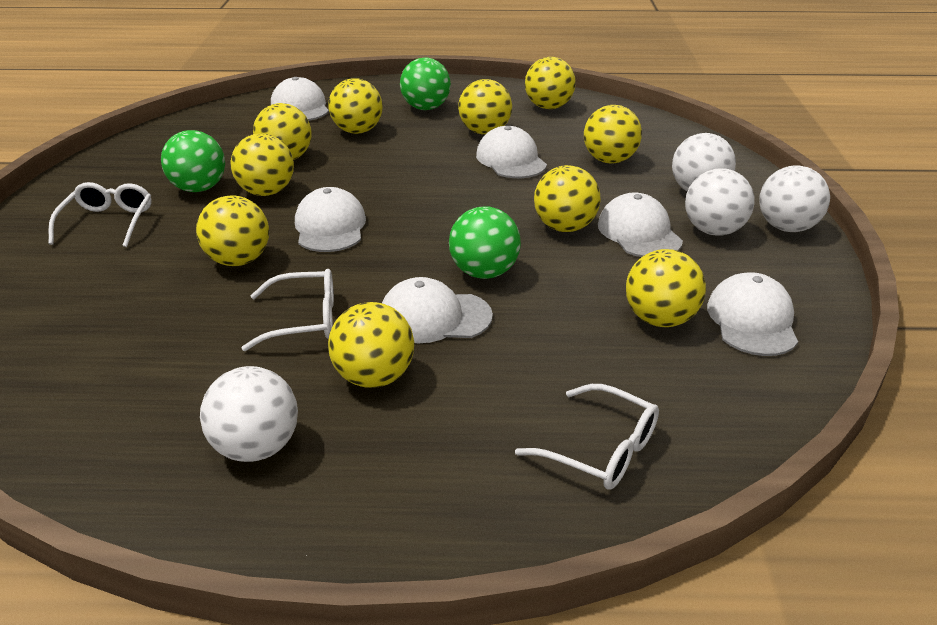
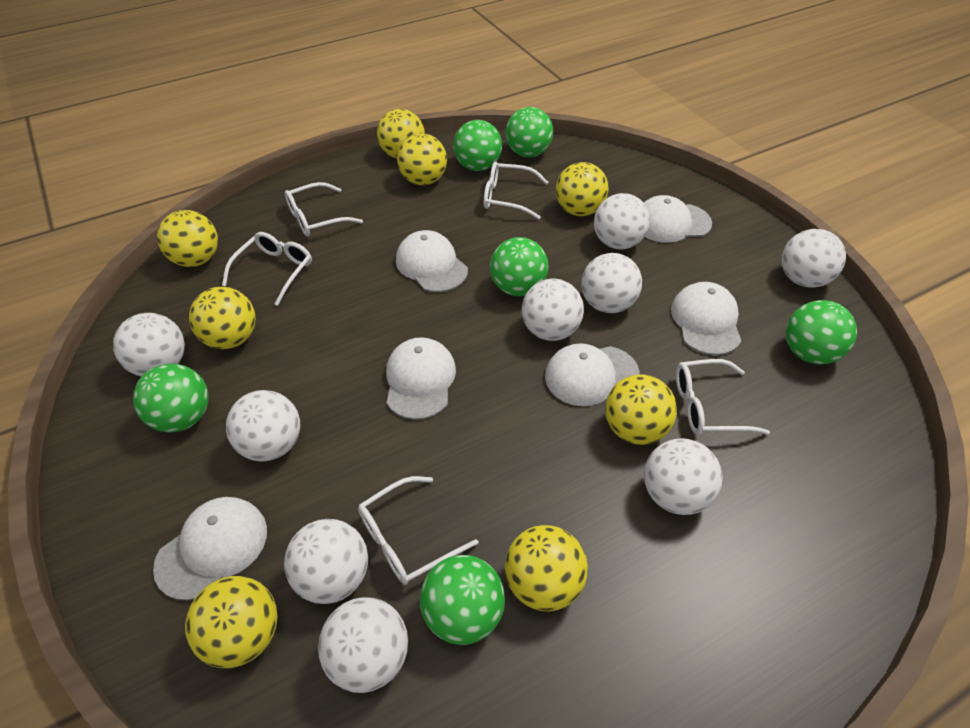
green ball: 3 -> 6
white ball: 4 -> 9
white glasses: 3 -> 5
yellow ball: 10 -> 8

